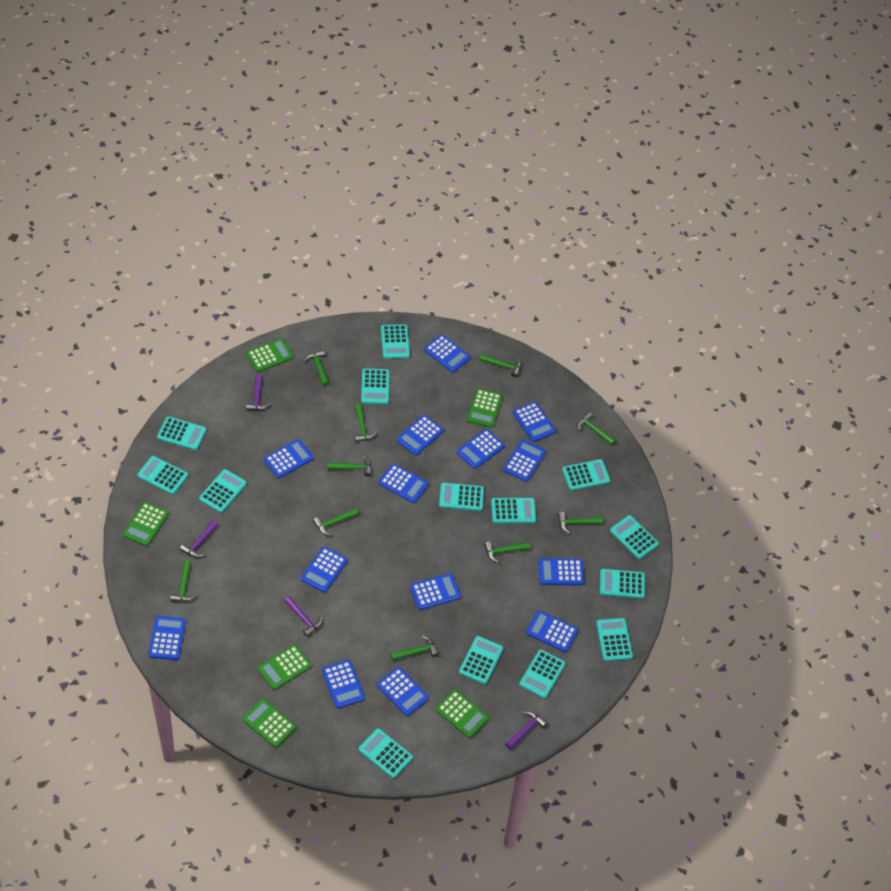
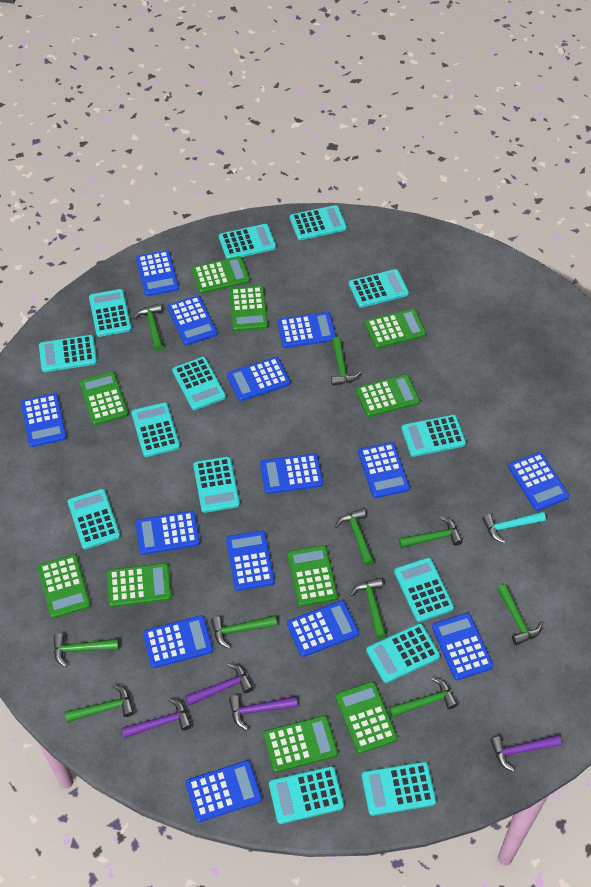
green calculator: 6 -> 10
turquoise hammer: 0 -> 1

